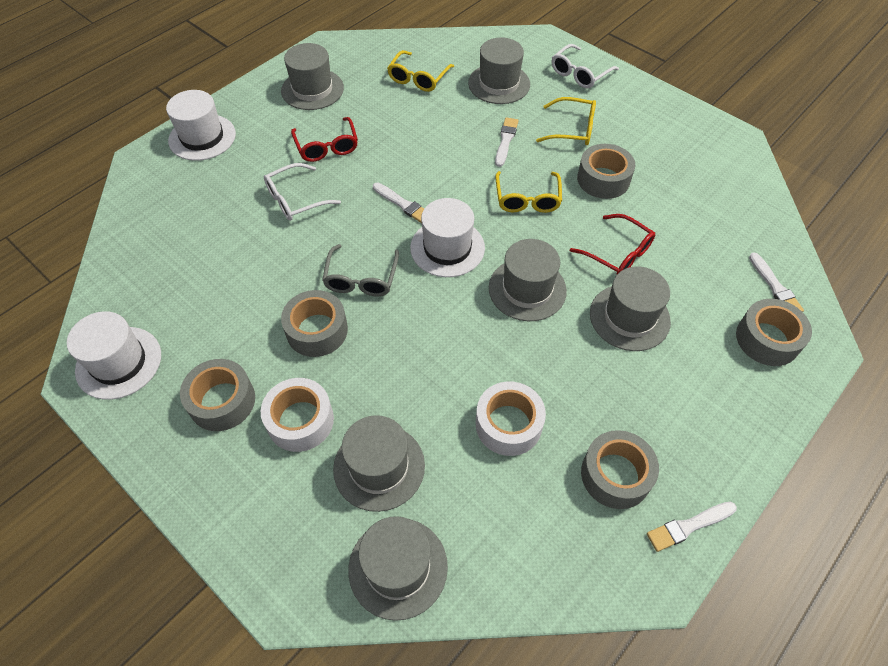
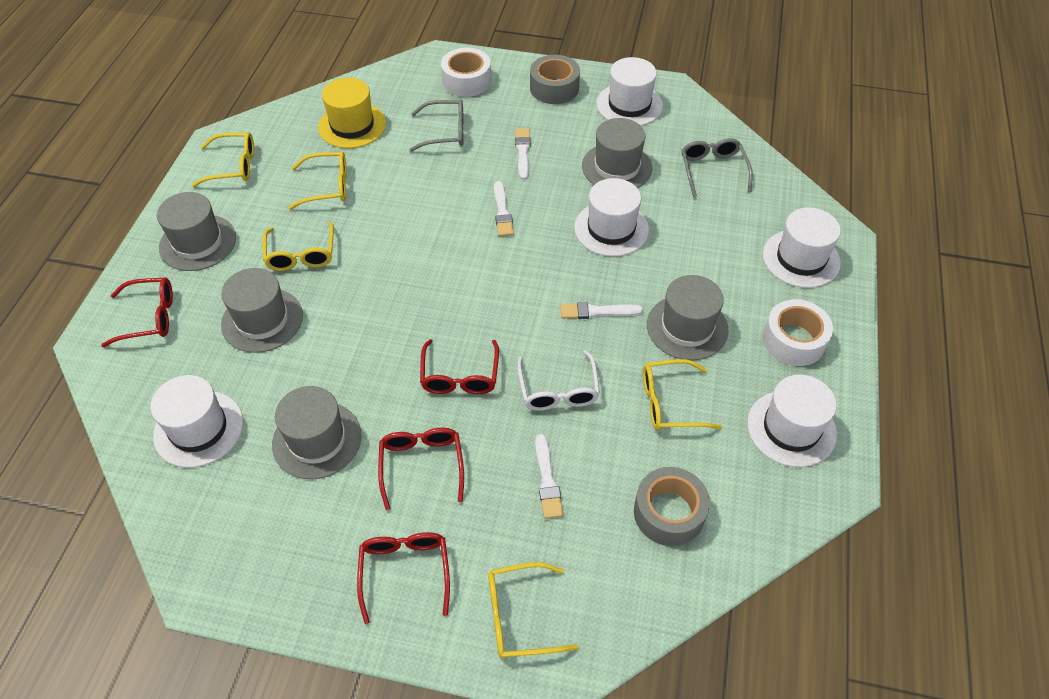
grey glasses: 1 -> 2
grey hat: 6 -> 5
grey tape: 5 -> 2
red glasses: 2 -> 4
white glasses: 2 -> 1
white hat: 3 -> 5
yellow glasses: 3 -> 5
yellow hat: 0 -> 1

